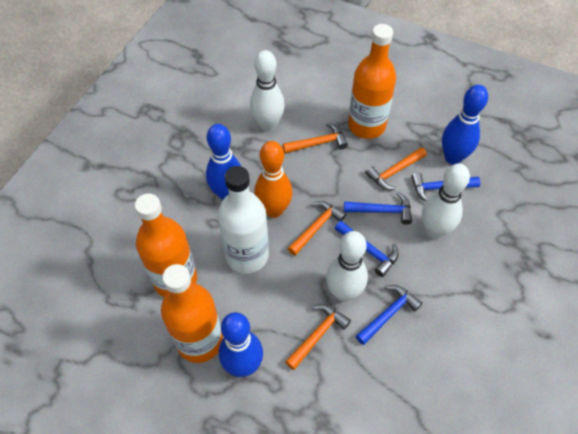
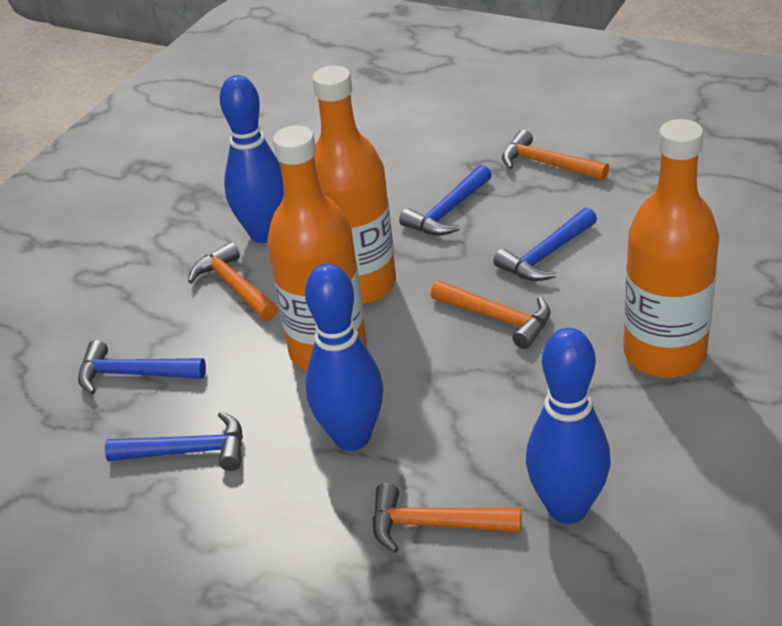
orange bowling pin: 1 -> 0
white bottle: 1 -> 0
white bowling pin: 3 -> 0

